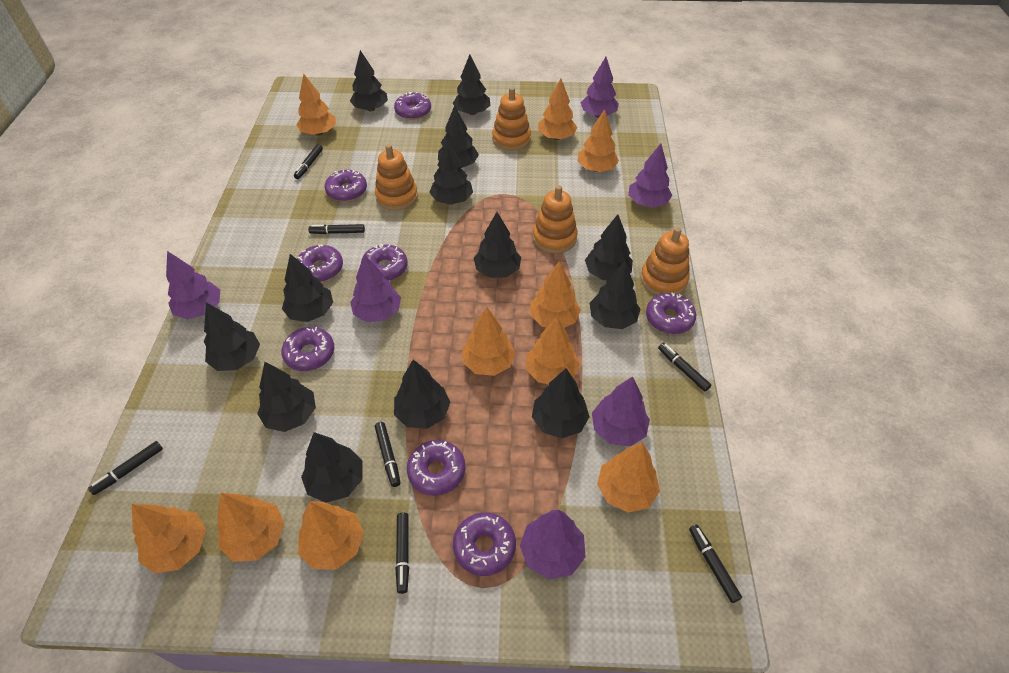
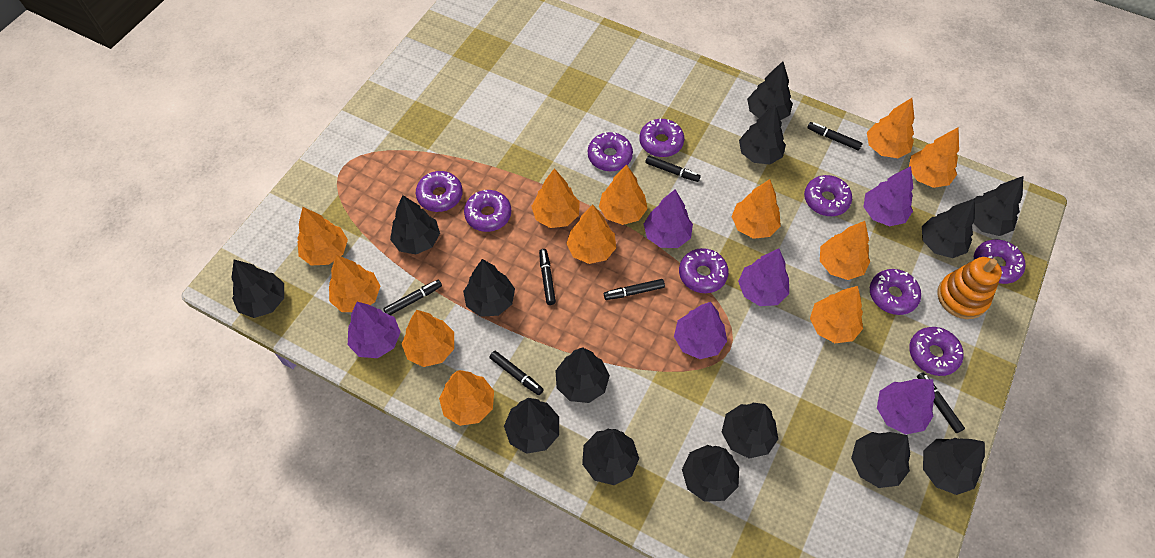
black tree: 13 -> 14
orange stacking toy: 4 -> 1
orange tree: 10 -> 12
purple donut: 8 -> 9

